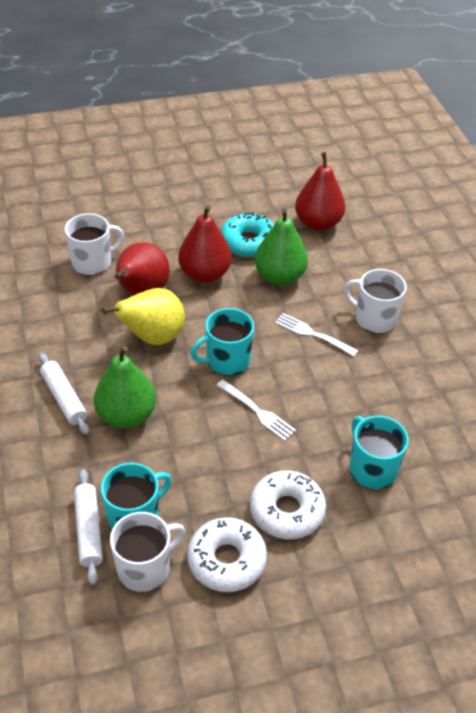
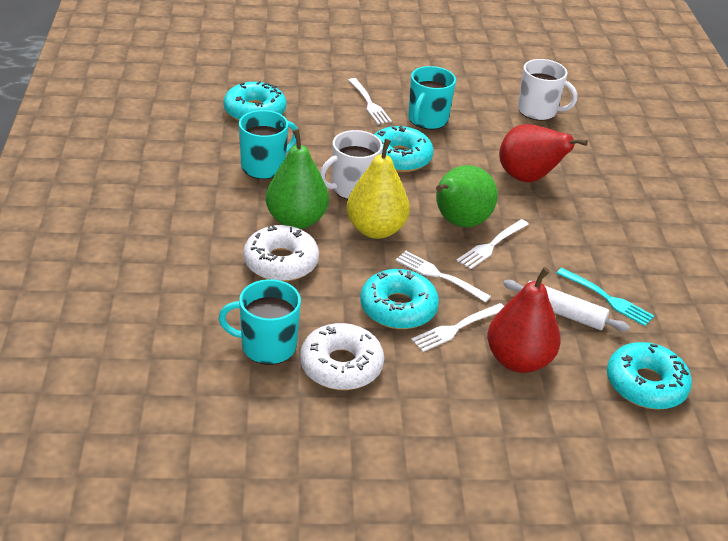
red pear: 3 -> 2
turquoise donut: 1 -> 4
turquoise fork: 0 -> 1
white fork: 2 -> 4
white mug: 3 -> 2
white rolling pin: 2 -> 1

